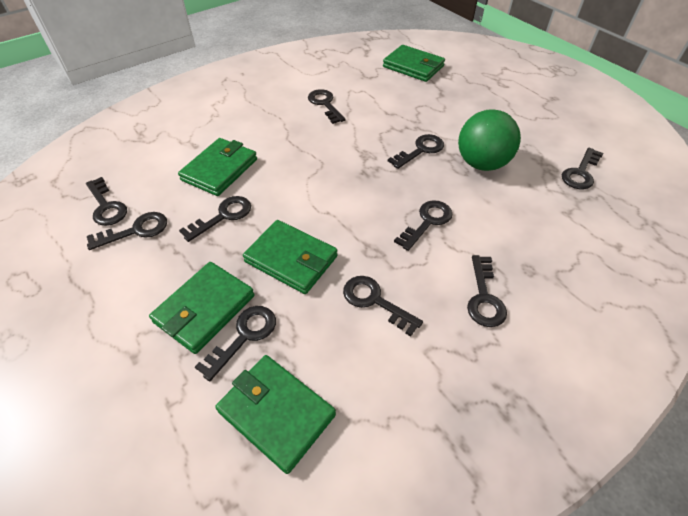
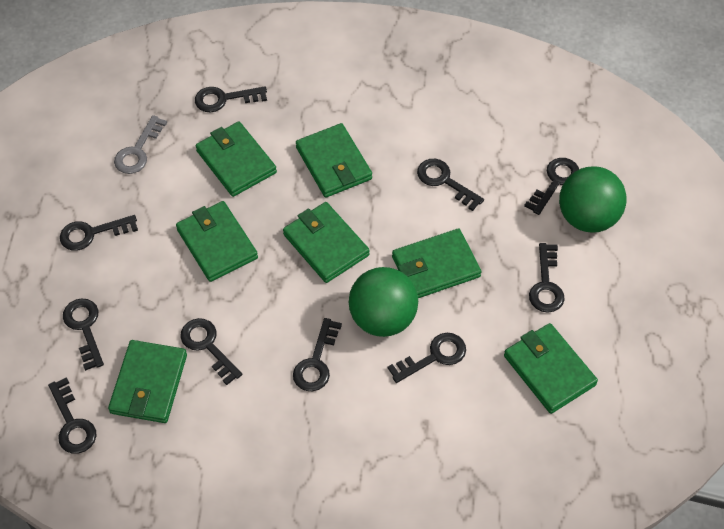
green ball: 1 -> 2
green wallet: 5 -> 7
grey key: 0 -> 1

